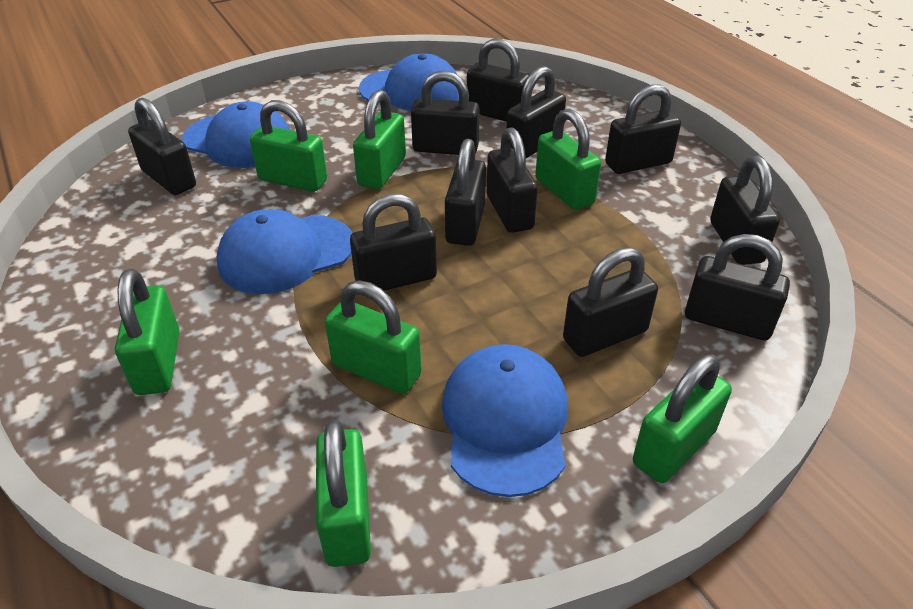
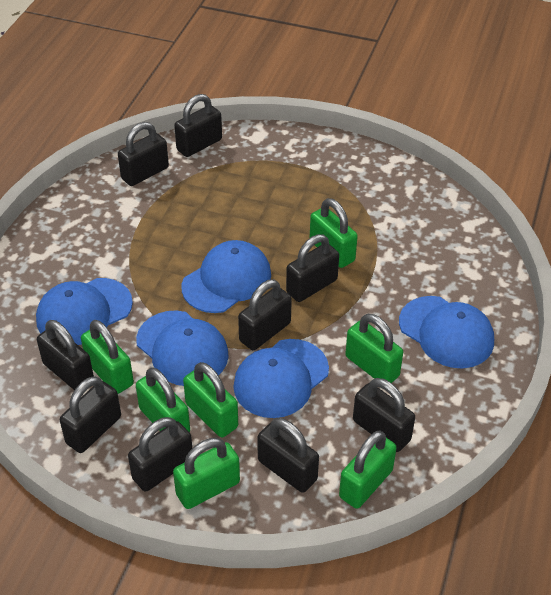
black padlock: 11 -> 9
blue cap: 4 -> 5

